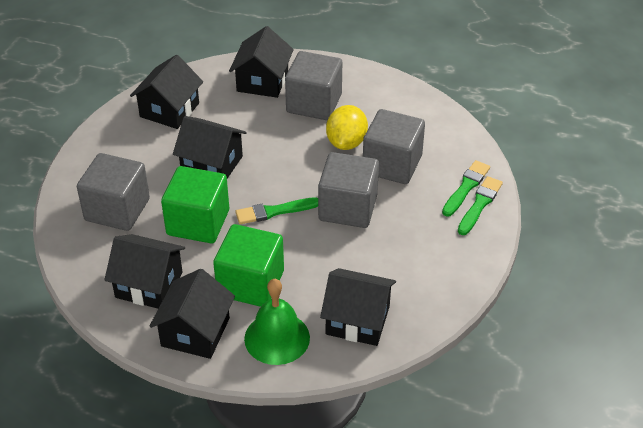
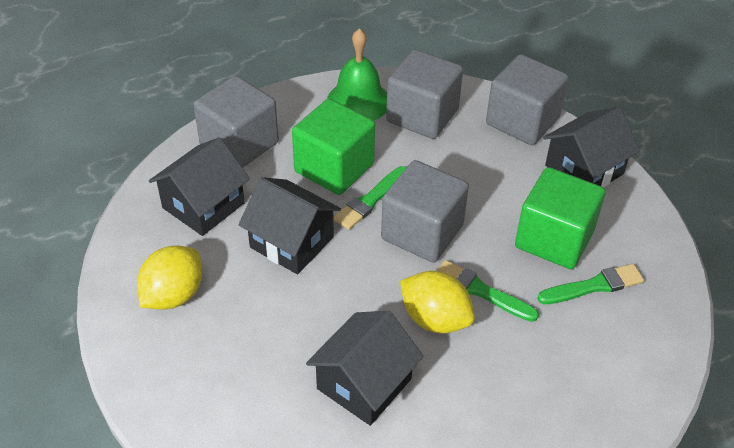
black house: 6 -> 4
yellow lemon: 1 -> 2

